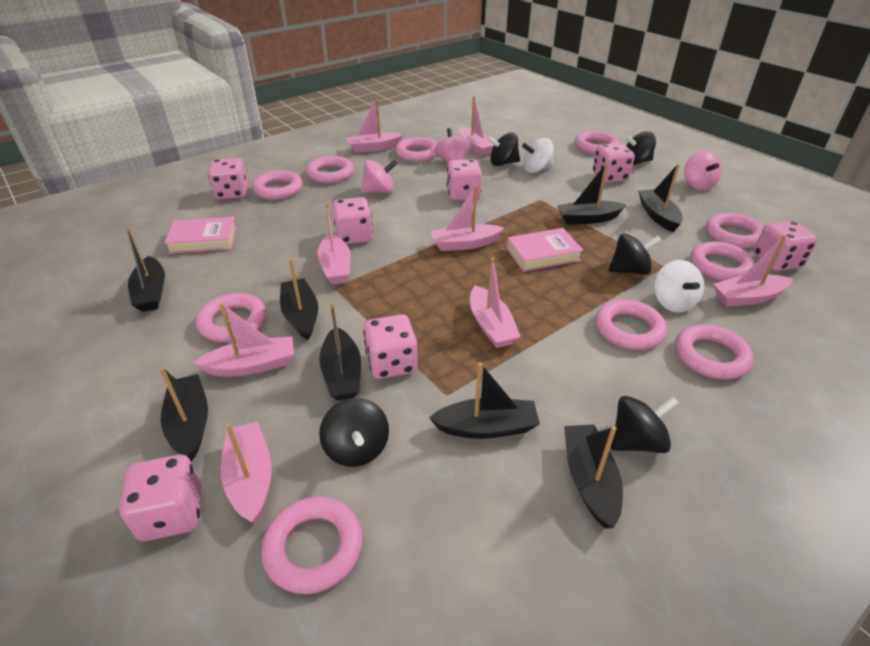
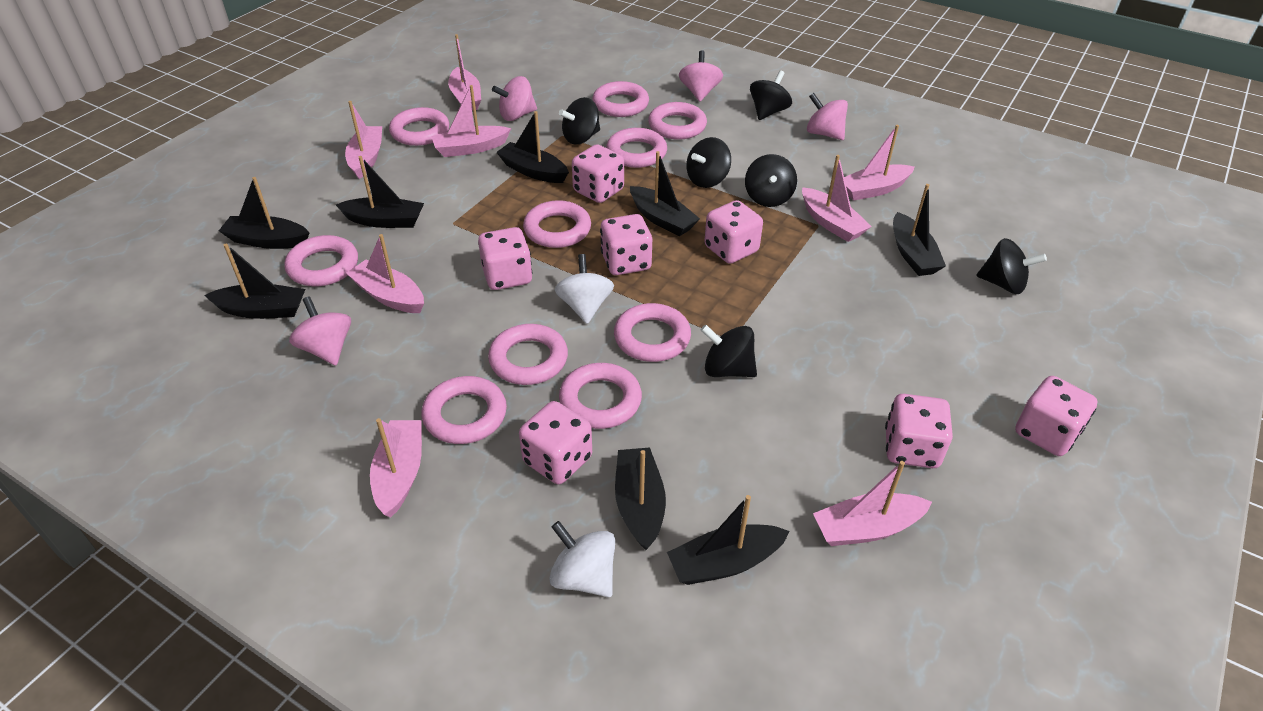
black spinning top: 5 -> 6
pink book: 2 -> 0
pink spinning top: 3 -> 4

